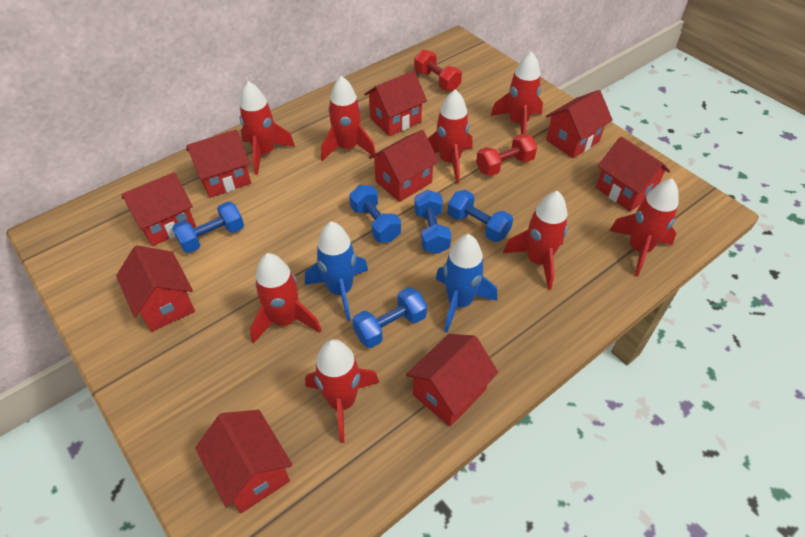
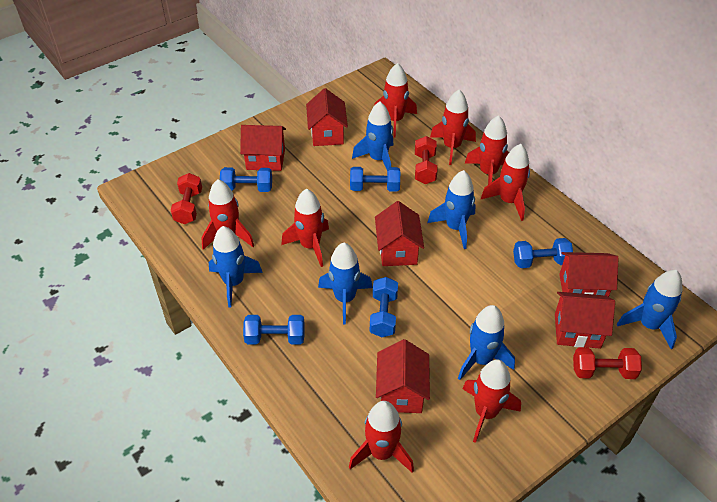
blue rocket: 2 -> 6
red dumbbell: 2 -> 3
red house: 9 -> 6

